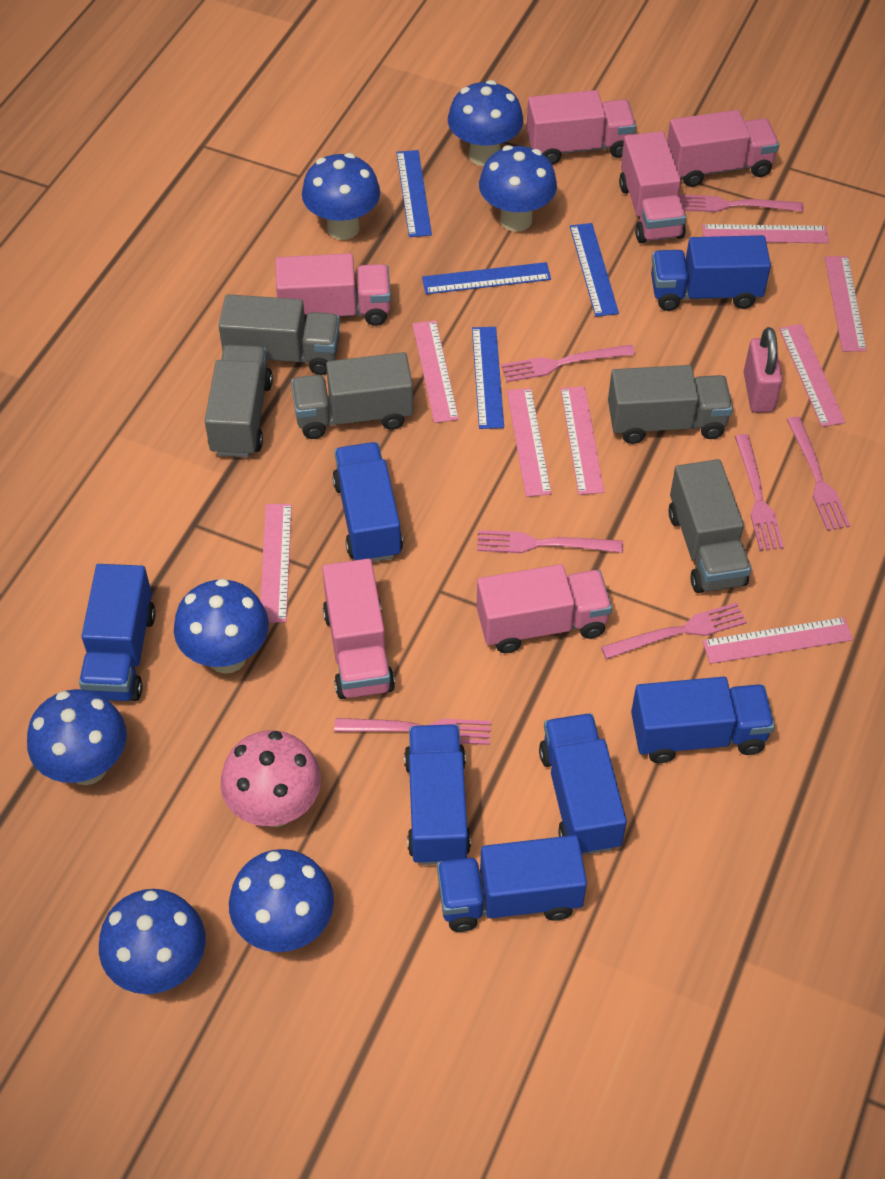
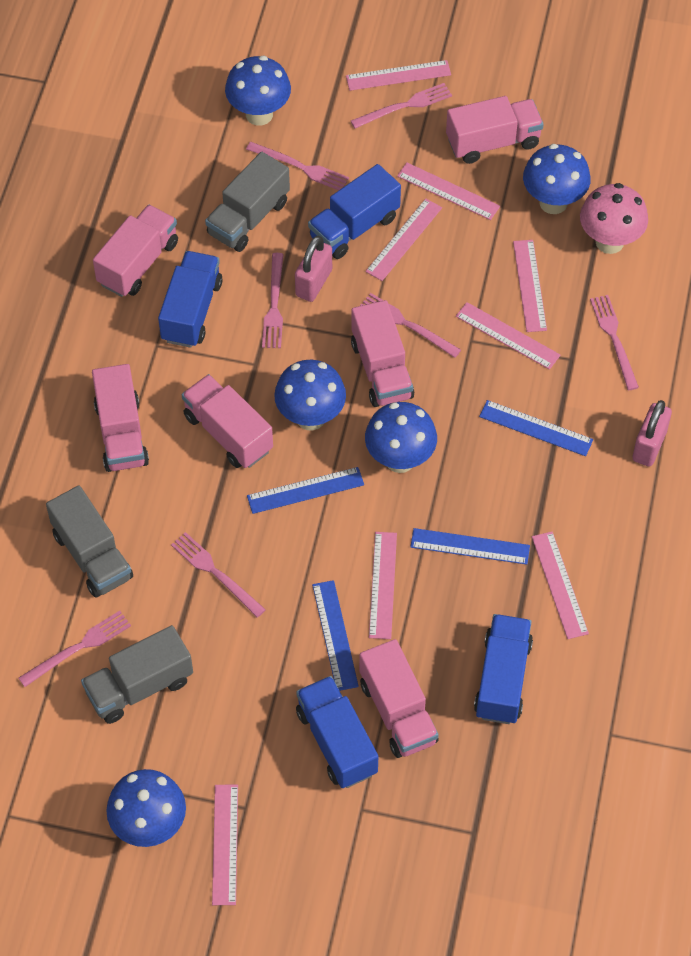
blue mushroom: 7 -> 5
blue truck: 7 -> 4
grey truck: 5 -> 3
pink padlock: 1 -> 2

